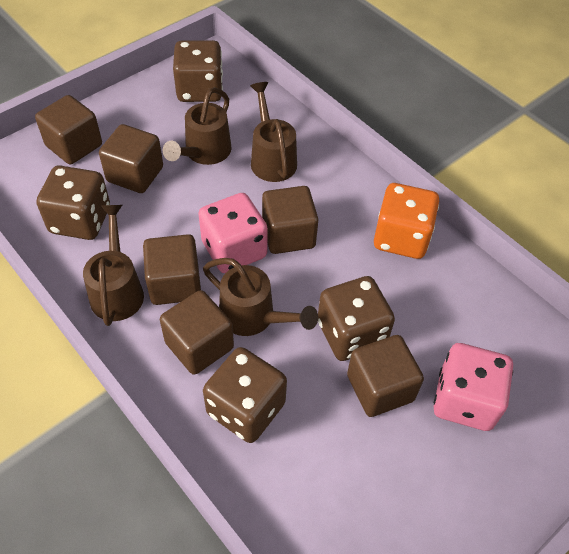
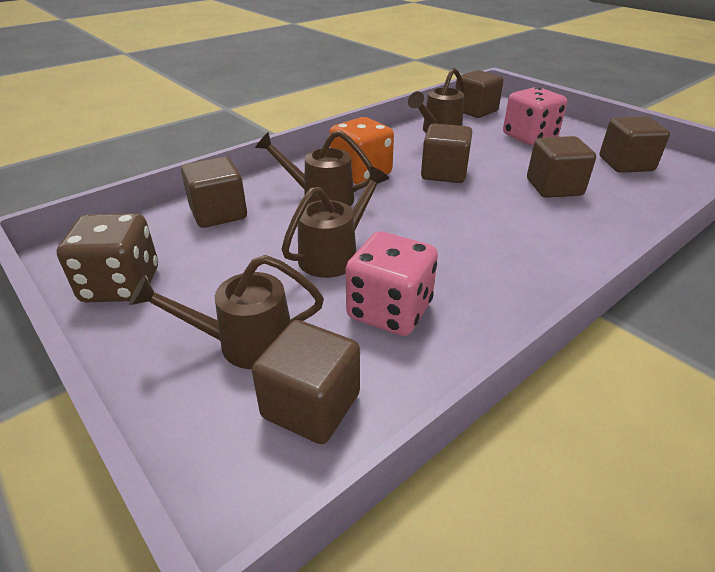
brown dice: 4 -> 1

